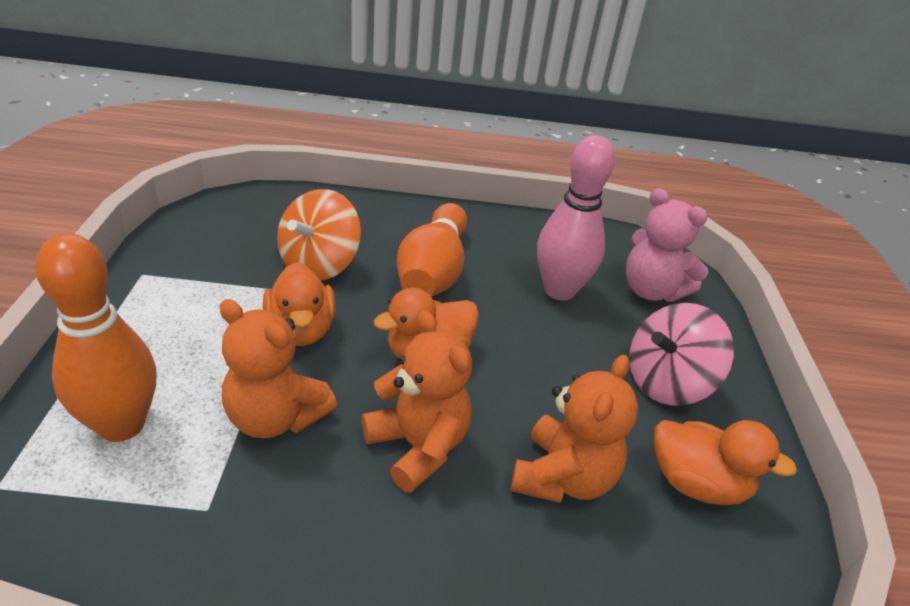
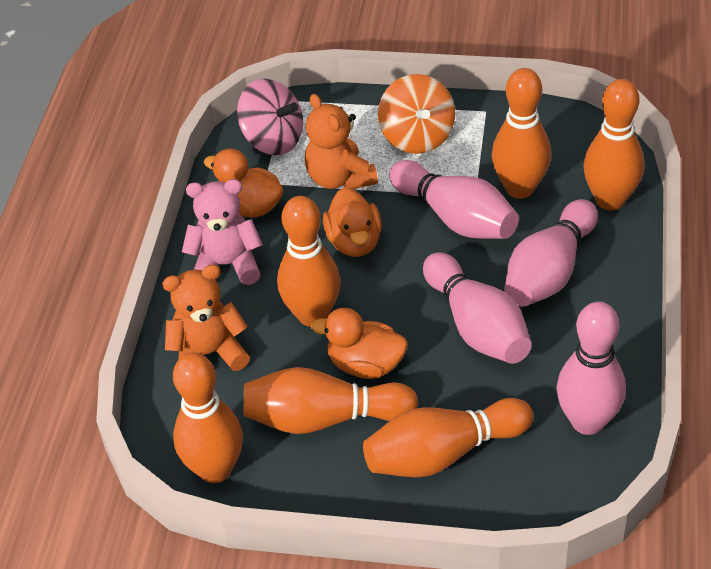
orange bowling pin: 2 -> 6
orange teddy bear: 3 -> 2
pink bowling pin: 1 -> 4

